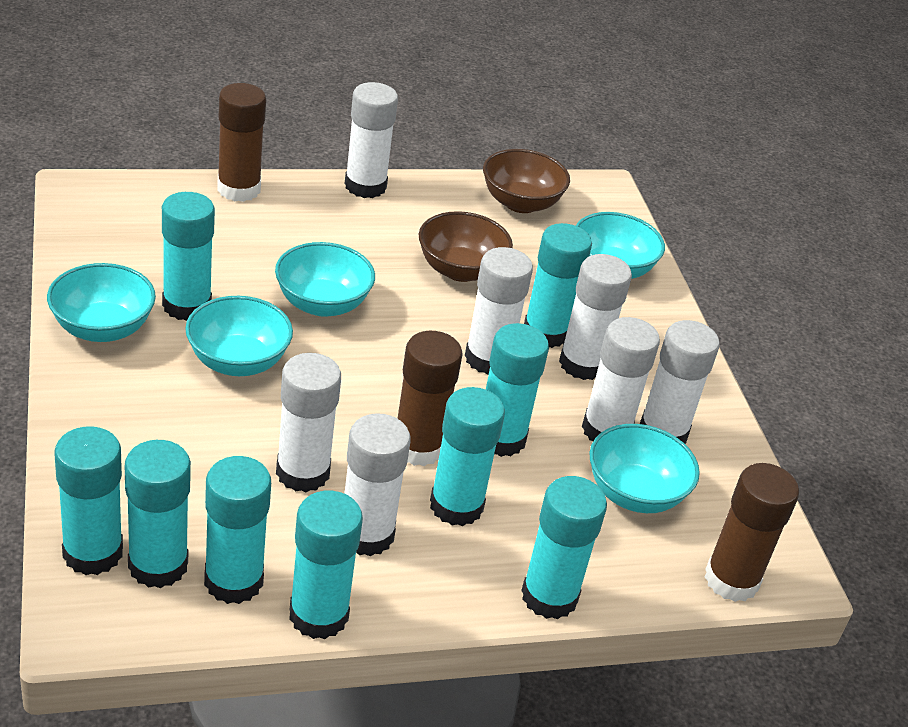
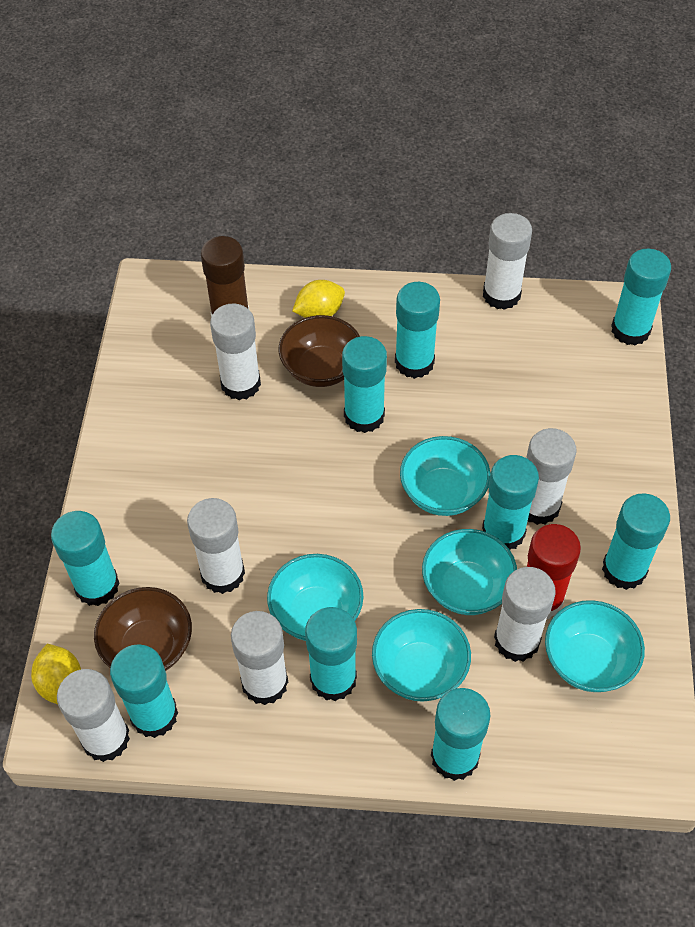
brown glue stick: 3 -> 1
red glue stick: 0 -> 1
yellow lemon: 0 -> 2

